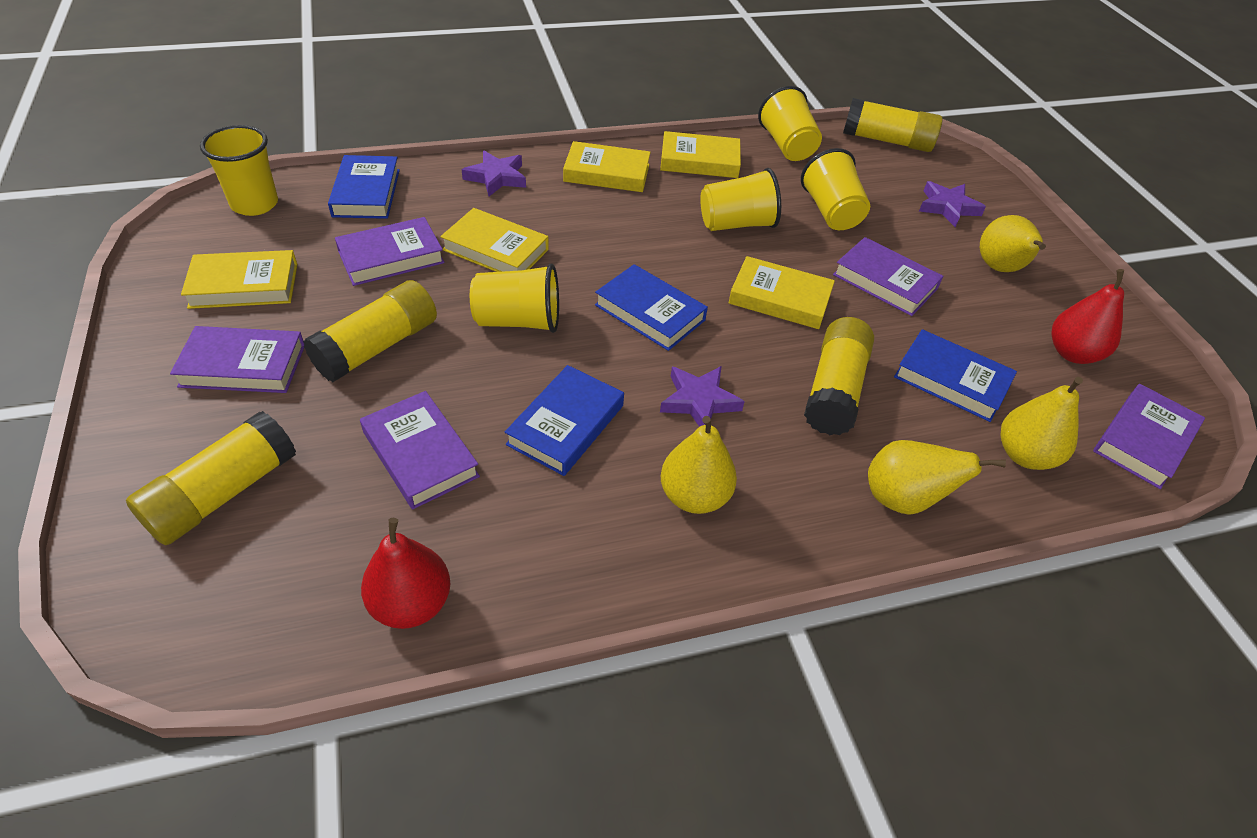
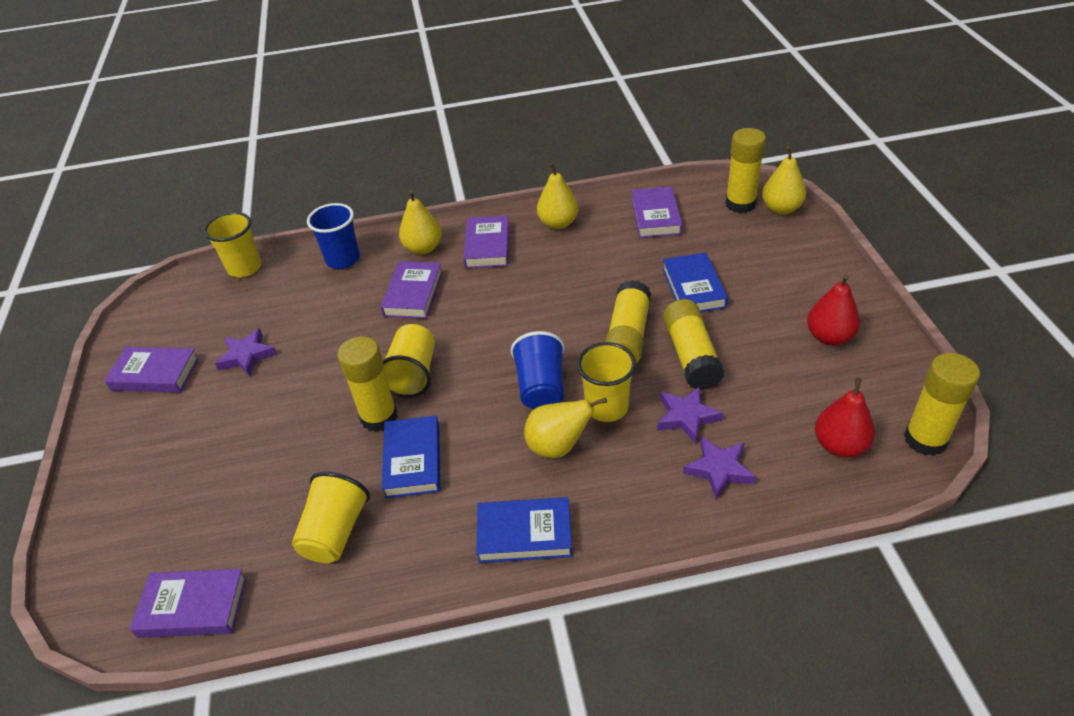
blue book: 4 -> 3
blue cup: 0 -> 2
yellow book: 5 -> 0
yellow cup: 5 -> 4
yellow glue stick: 4 -> 5

